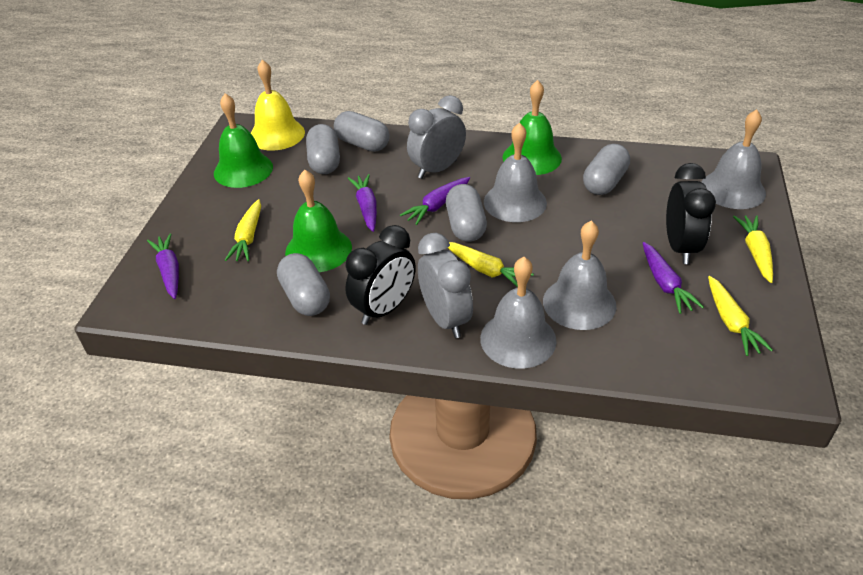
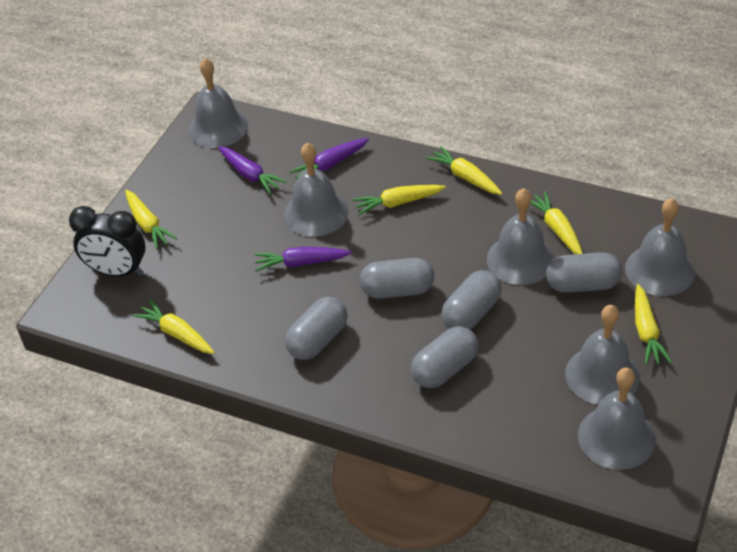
black clock: 2 -> 1
green bell: 3 -> 0
grey bell: 4 -> 6
grey clock: 2 -> 0
purple carrot: 4 -> 3
yellow bell: 1 -> 0
yellow carrot: 4 -> 6

